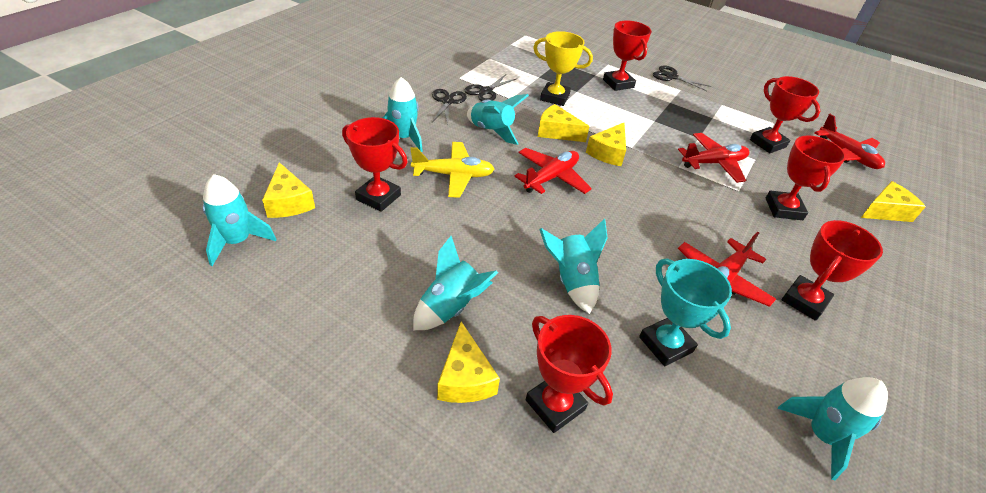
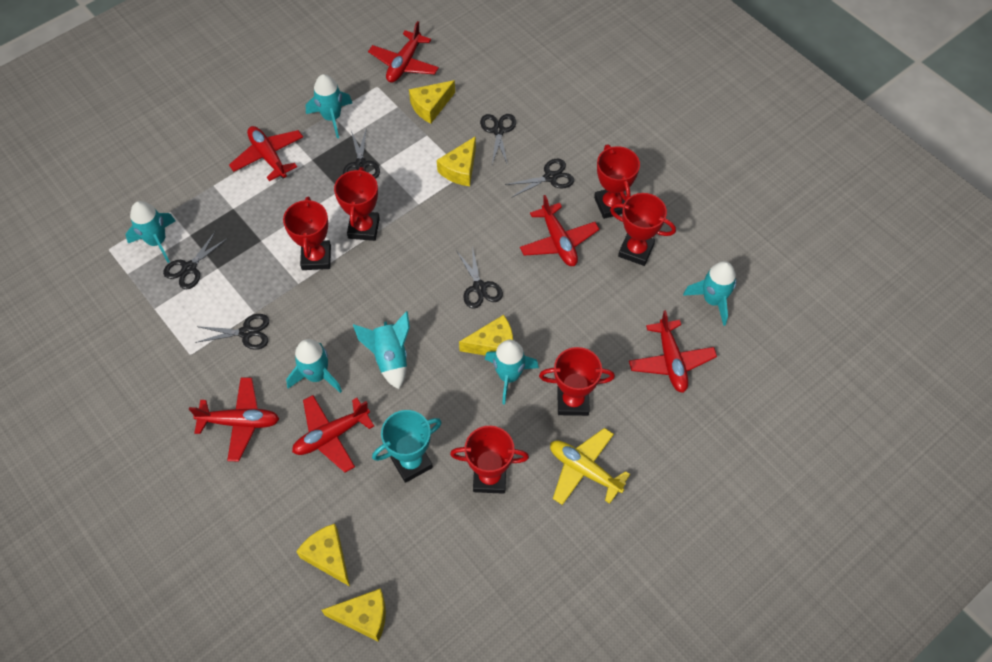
black scissors: 3 -> 6
red plane: 4 -> 6
yellow trophy: 1 -> 0

